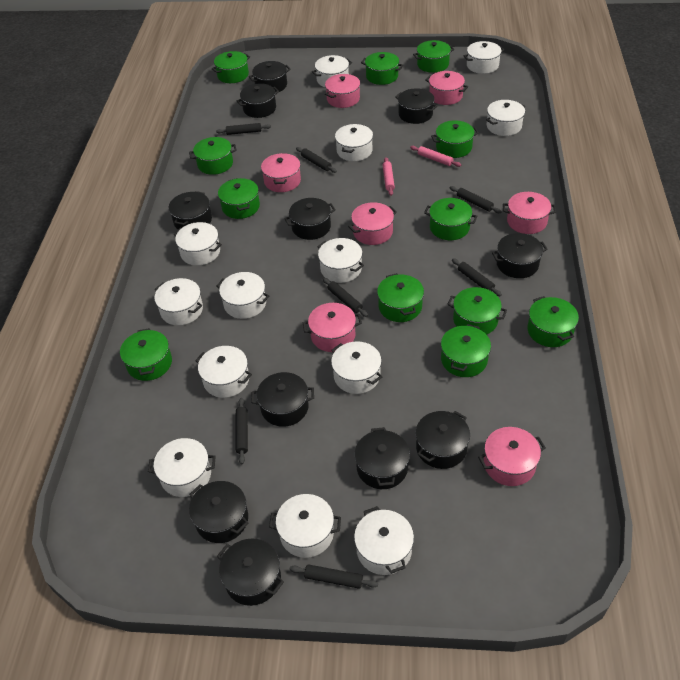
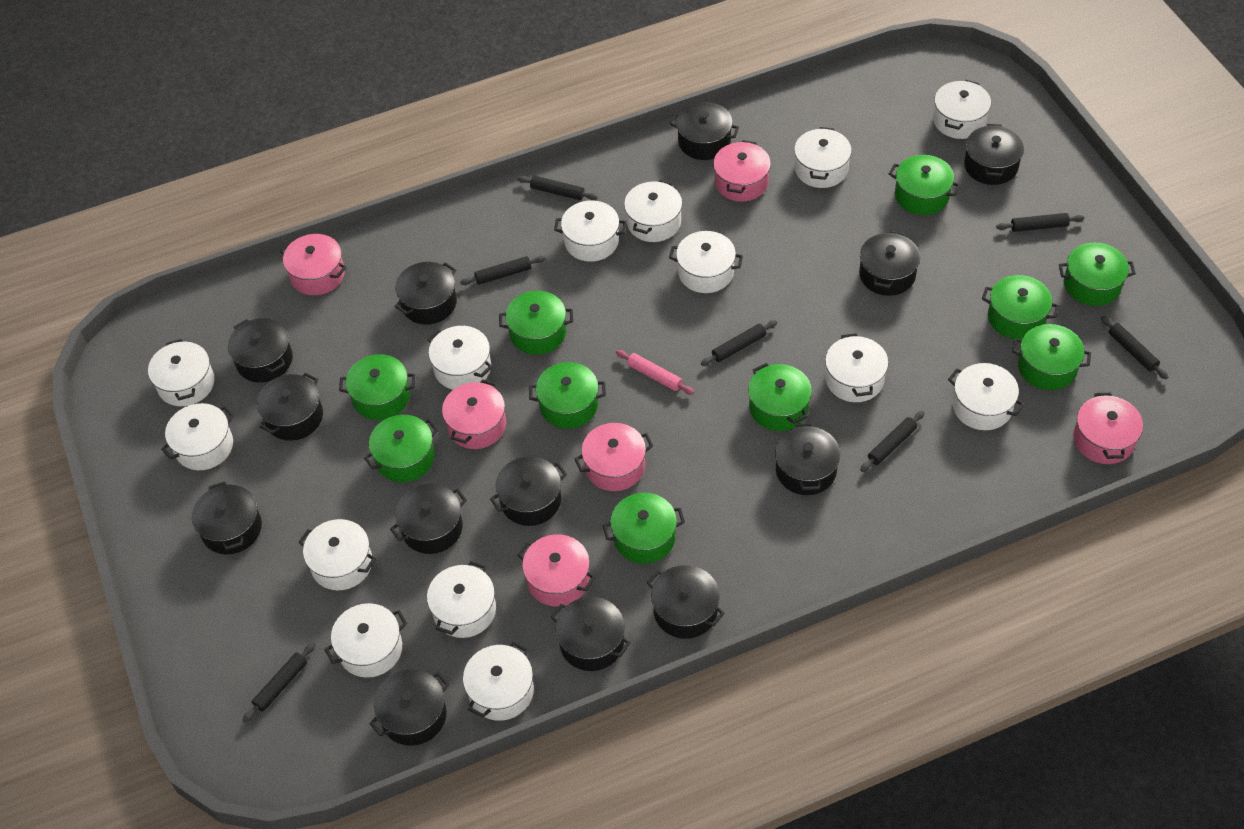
black pot: 11 -> 13
green pot: 12 -> 10
pink pot: 7 -> 6
pink rolling pin: 2 -> 1
white pot: 13 -> 14

